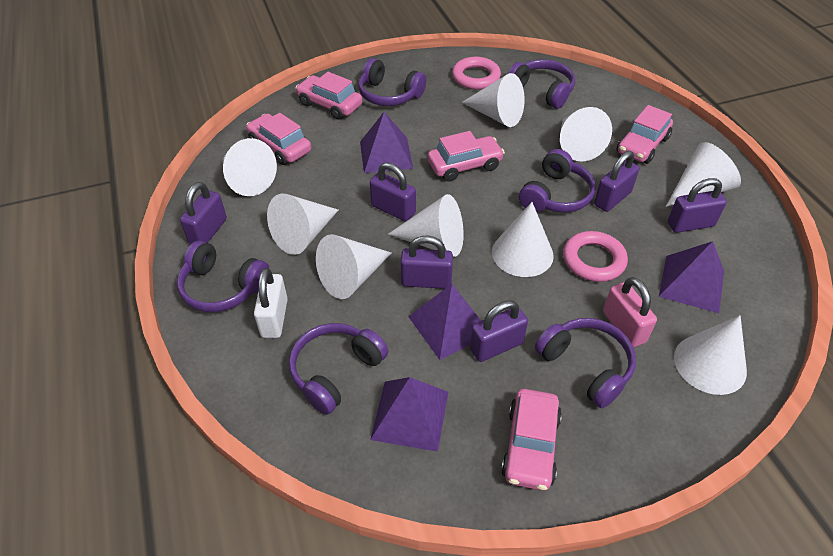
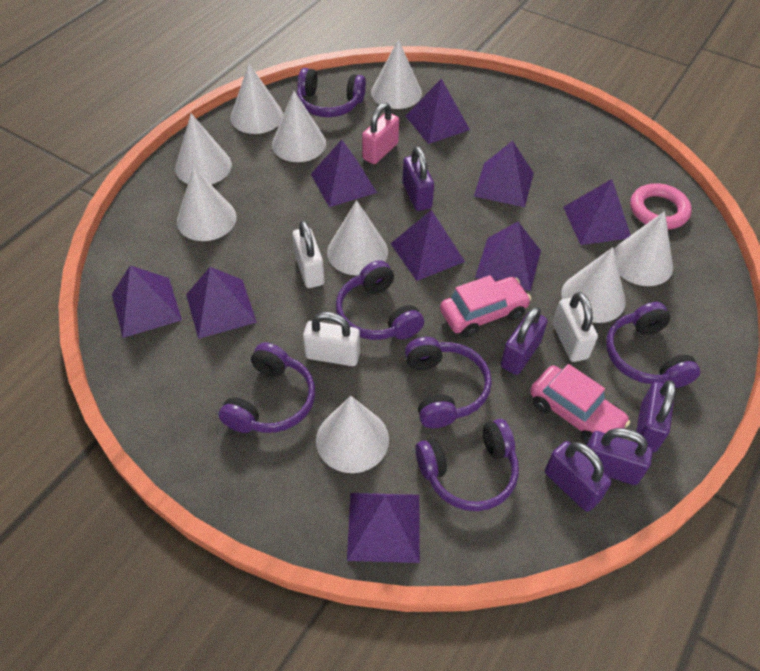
pink car: 5 -> 2
pink ring: 2 -> 1
purple padlock: 6 -> 5
purple pyramid: 4 -> 9
white padlock: 1 -> 3

